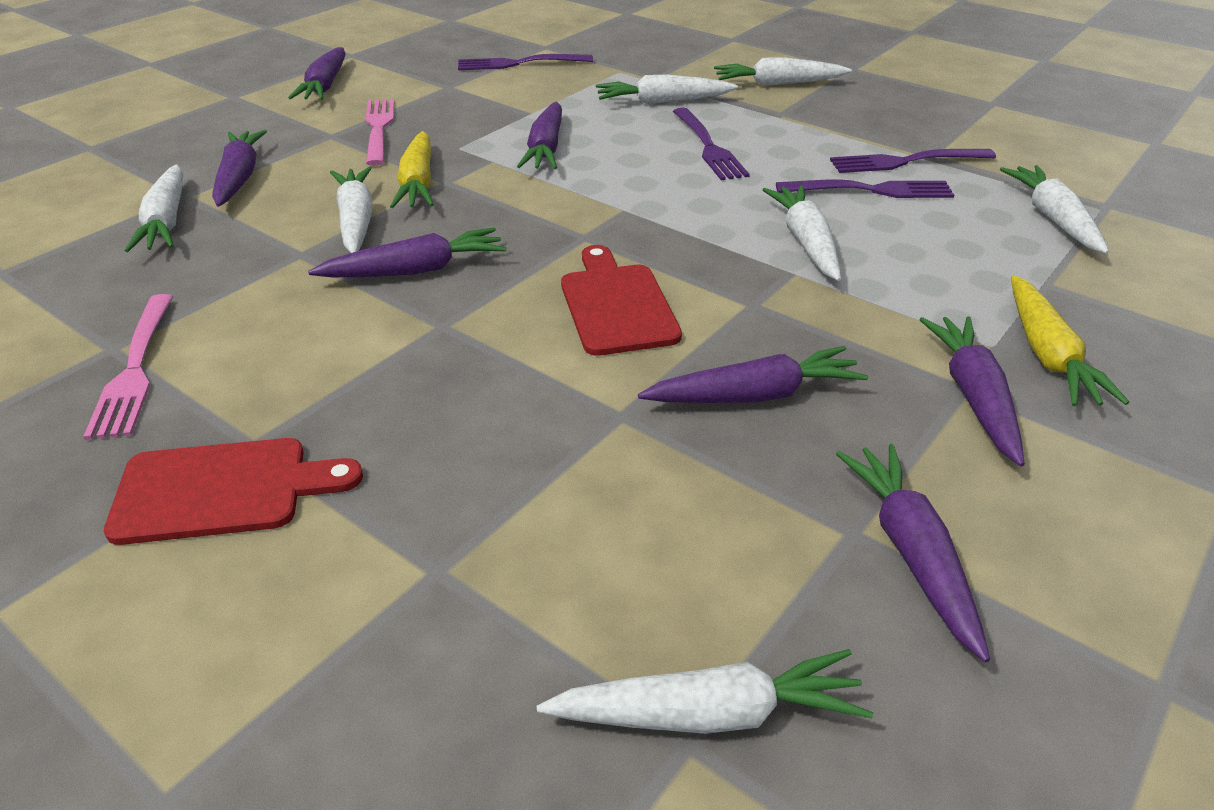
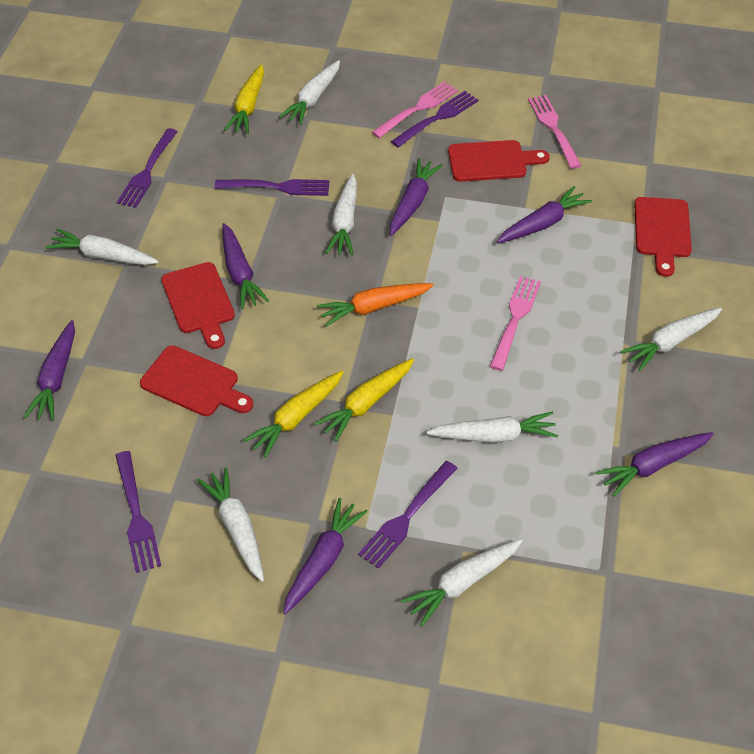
orange carrot: 0 -> 1
pink fork: 2 -> 3
purple carrot: 7 -> 6
purple fork: 4 -> 5
red cutting board: 2 -> 4
yellow carrot: 2 -> 3

